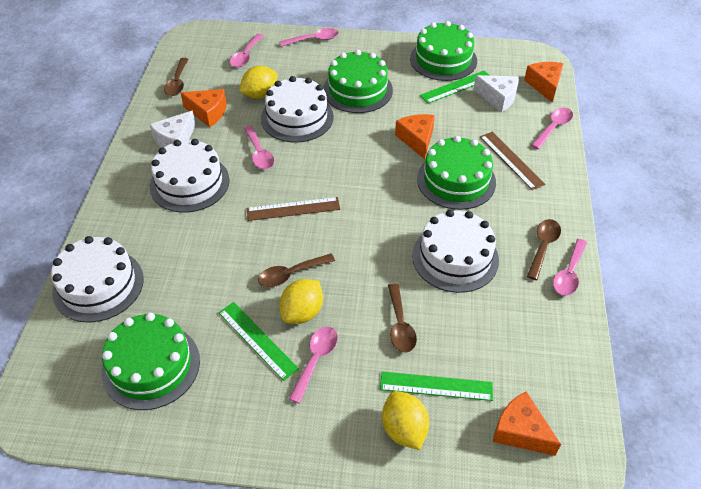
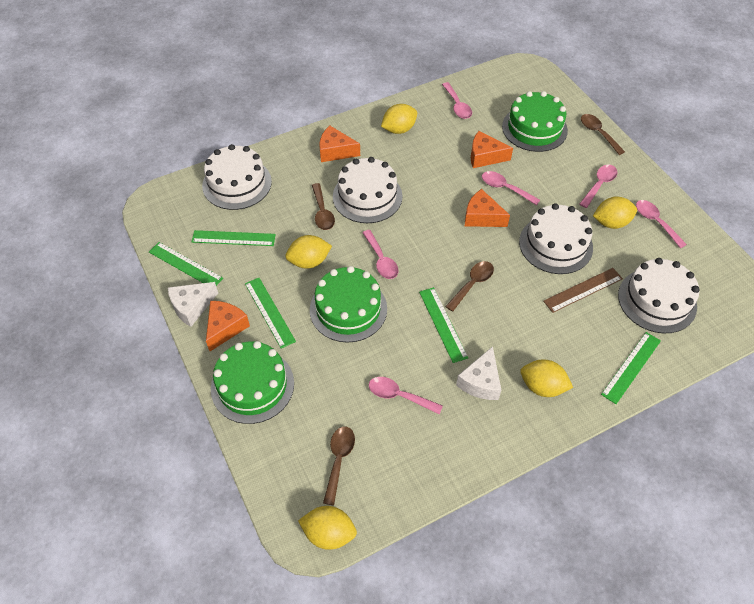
brown ruler: 2 -> 1
green cake: 4 -> 3
green ruler: 3 -> 5
yellow lemon: 3 -> 5

